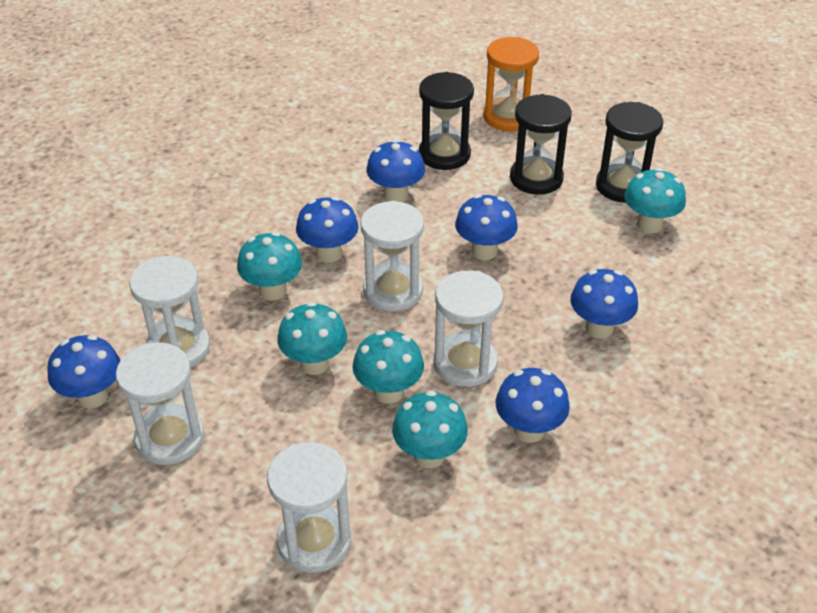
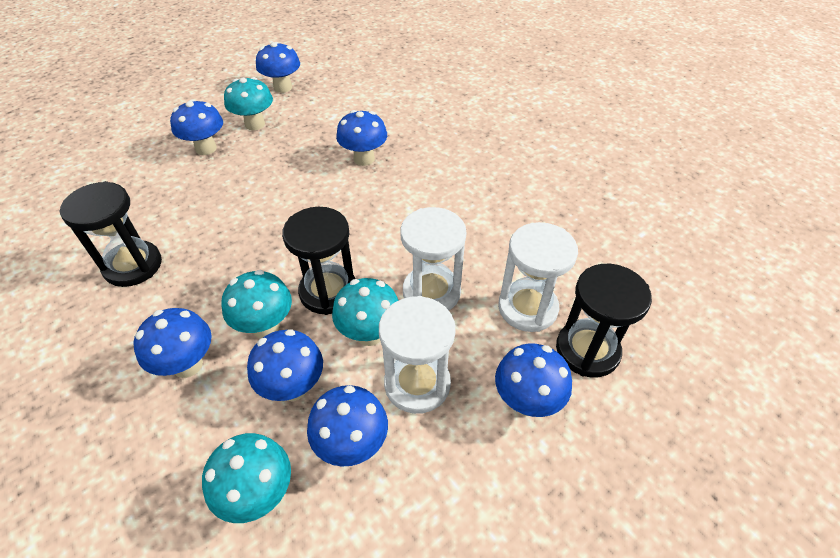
blue mushroom: 6 -> 7
orange hourglass: 1 -> 0
turquoise mushroom: 5 -> 4
white hourglass: 5 -> 3

